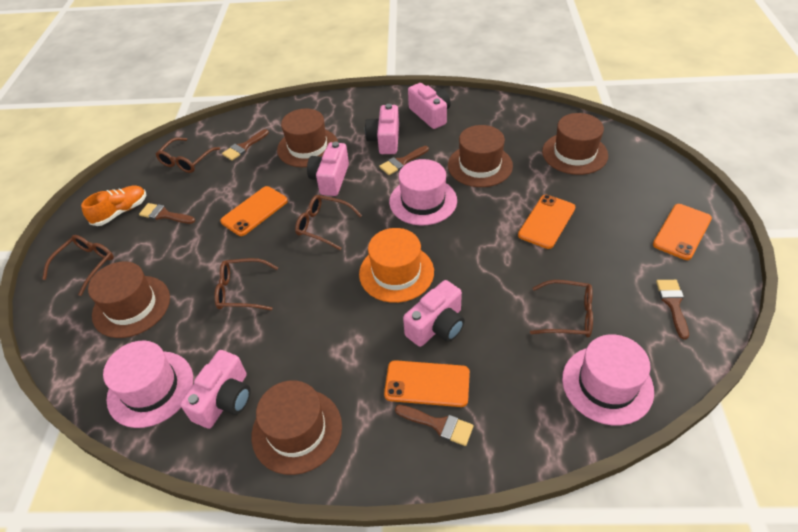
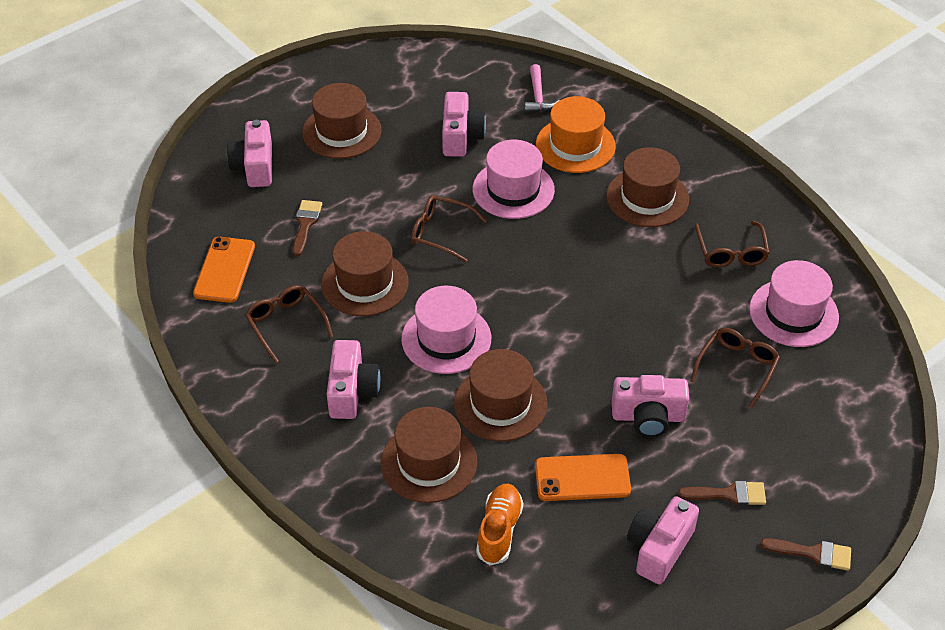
brown brush: 5 -> 3
brown glasses: 5 -> 4
orange phone: 4 -> 2
pink hammer: 0 -> 1

